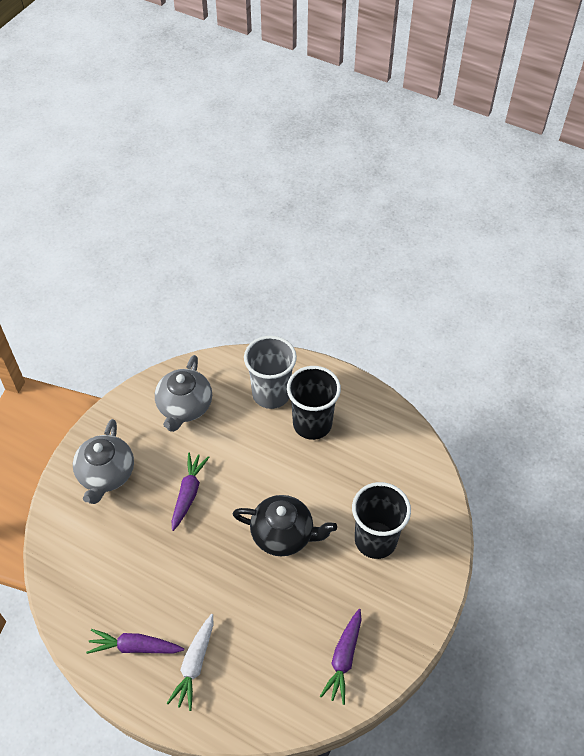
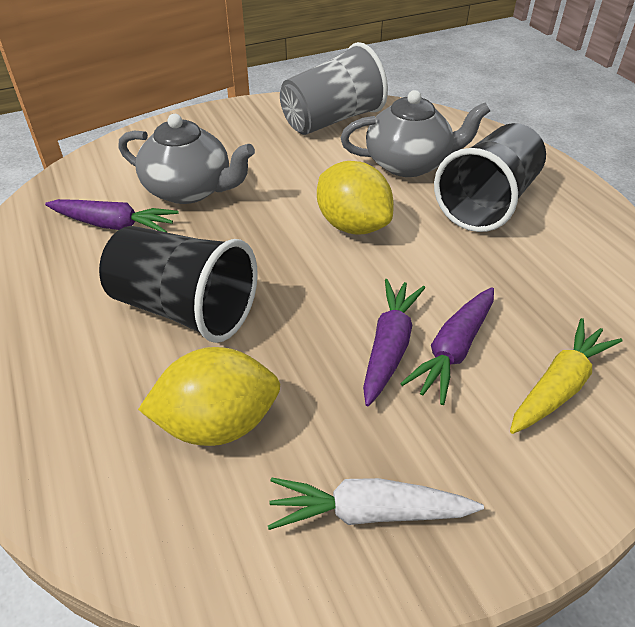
black teapot: 1 -> 0
yellow carrot: 0 -> 1
yellow lemon: 0 -> 2

